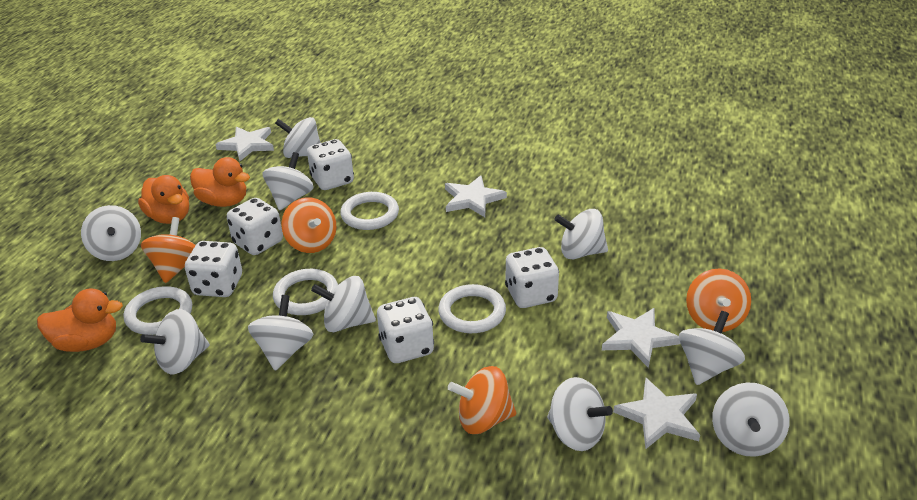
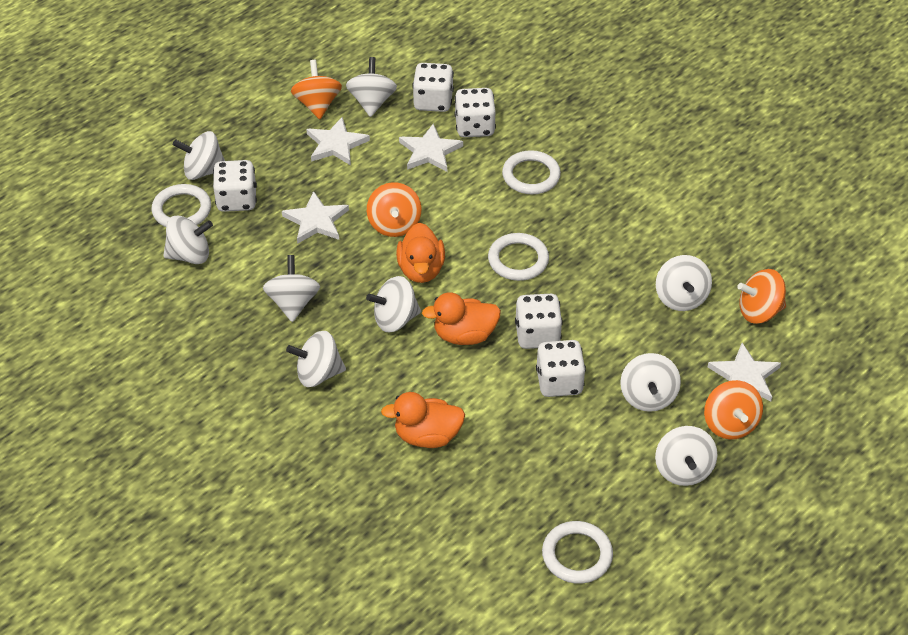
white spinning top: 10 -> 9

